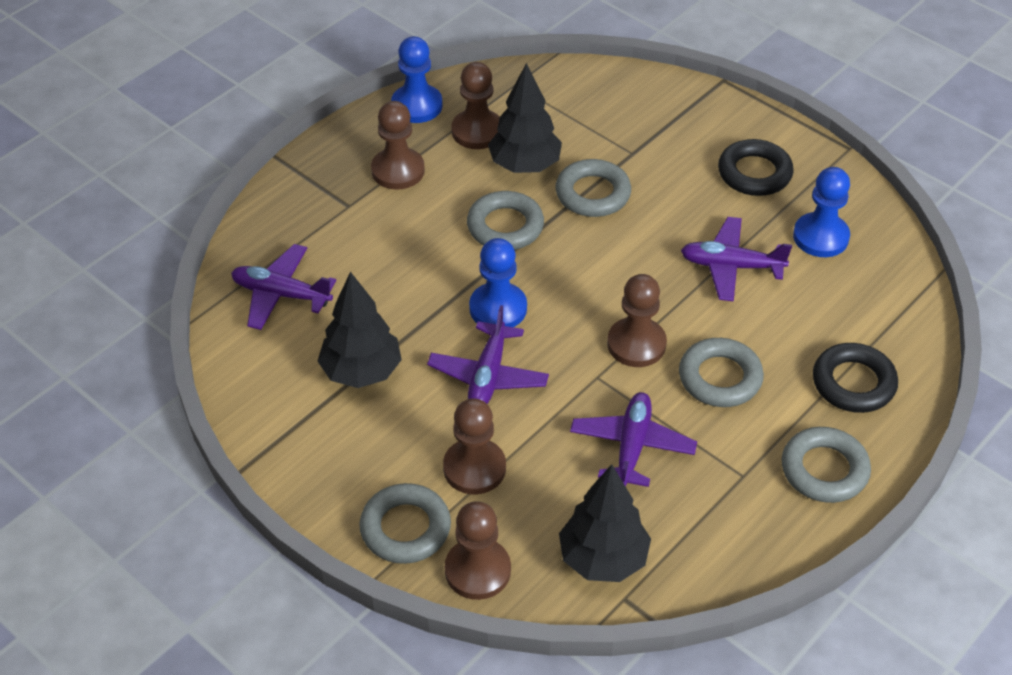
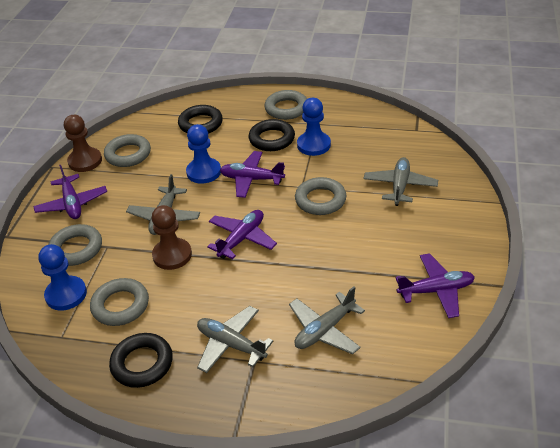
black ring: 2 -> 3
black tree: 3 -> 0
brown pawn: 5 -> 2
grey plane: 0 -> 4

